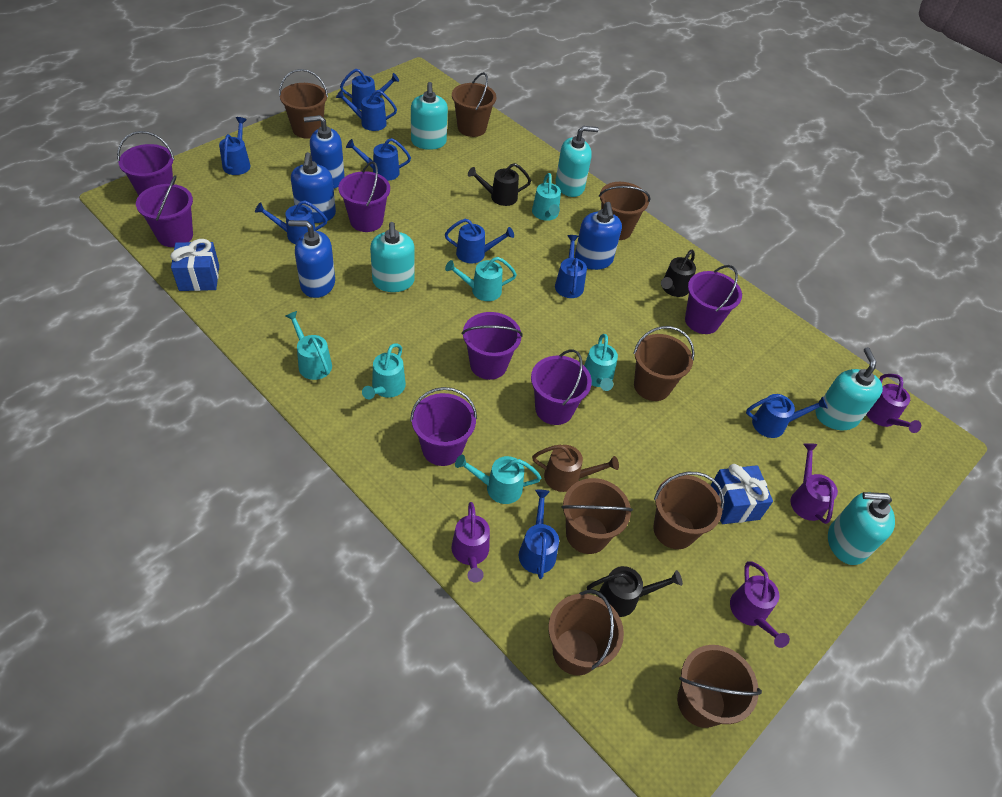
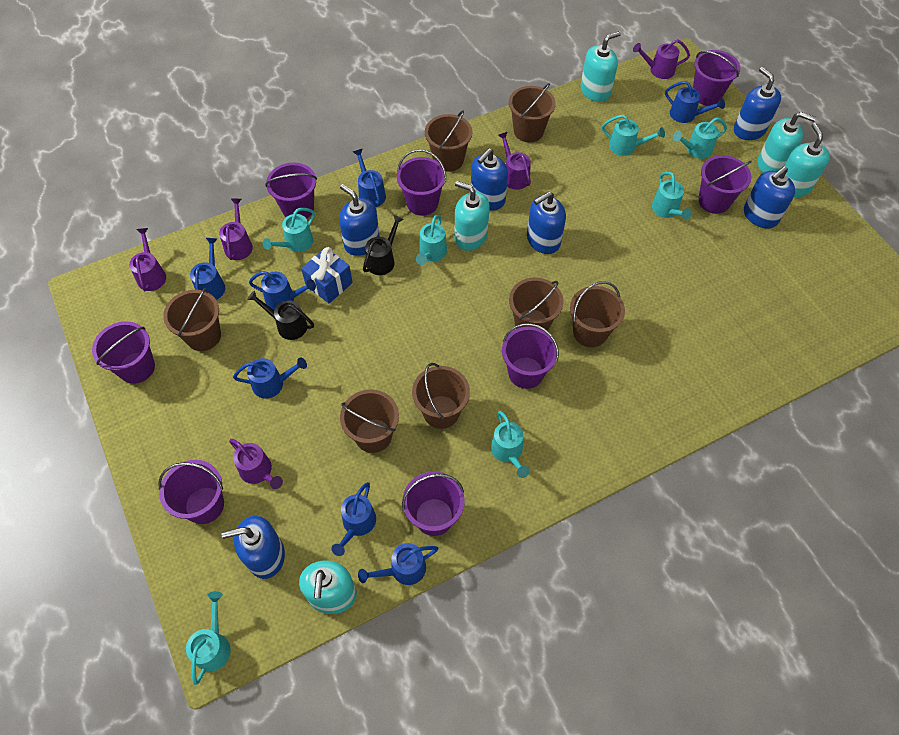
black watering can: 3 -> 2
blue gift: 2 -> 1
blue soap dispenser: 4 -> 6
blue watering can: 9 -> 7
brown bucket: 8 -> 7
brown watering can: 1 -> 0
purple bucket: 7 -> 8
purple watering can: 4 -> 5
turquoise watering can: 6 -> 7

